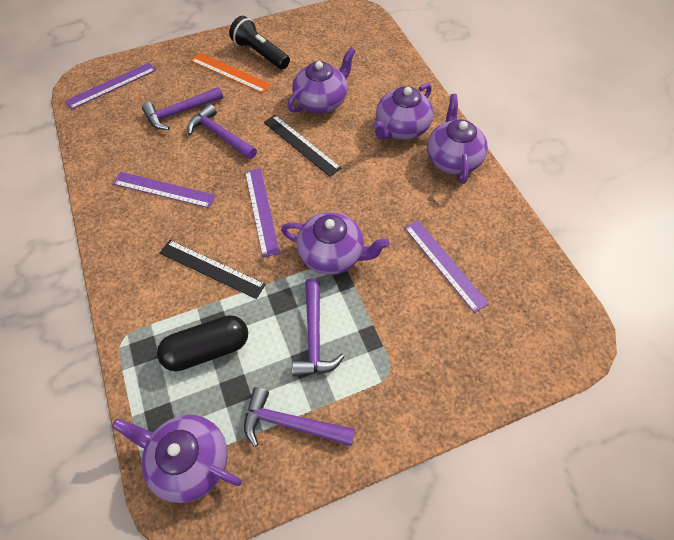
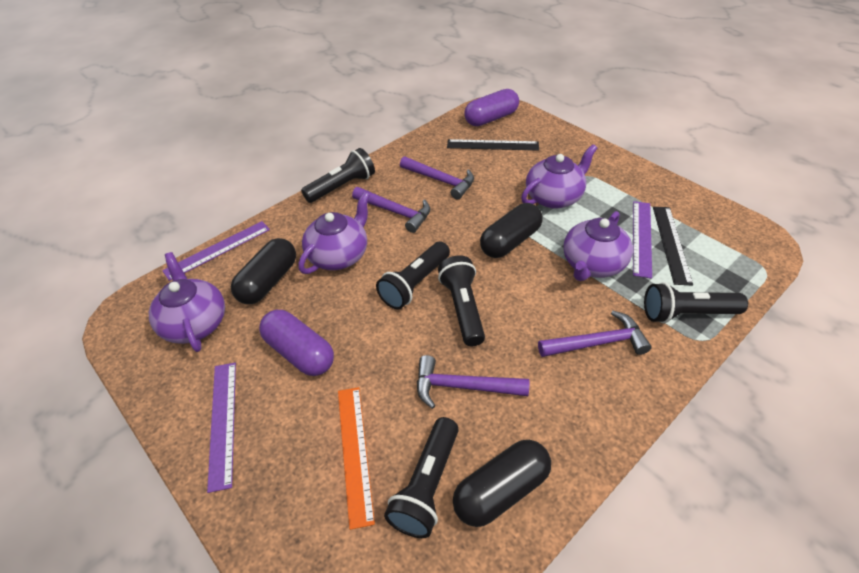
black capsule: 1 -> 3
black flashlight: 1 -> 5
purple capsule: 0 -> 2
purple ruler: 4 -> 3
purple teapot: 5 -> 4

